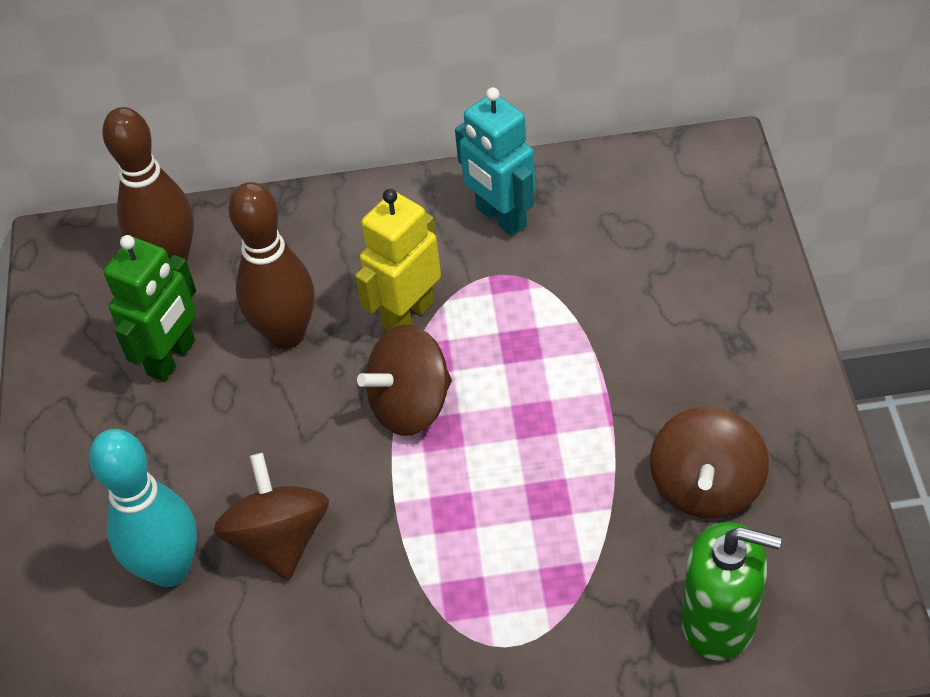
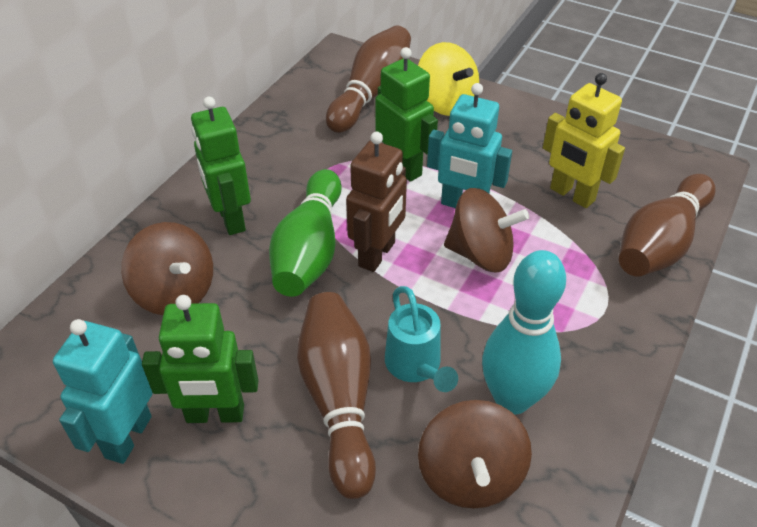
brown bowling pin: 2 -> 3
brown robot: 0 -> 1
green bowling pin: 0 -> 1
green robot: 1 -> 3
green soap dispenser: 1 -> 0
turquoise robot: 1 -> 2
turquoise watering can: 0 -> 1
yellow spinning top: 0 -> 1

